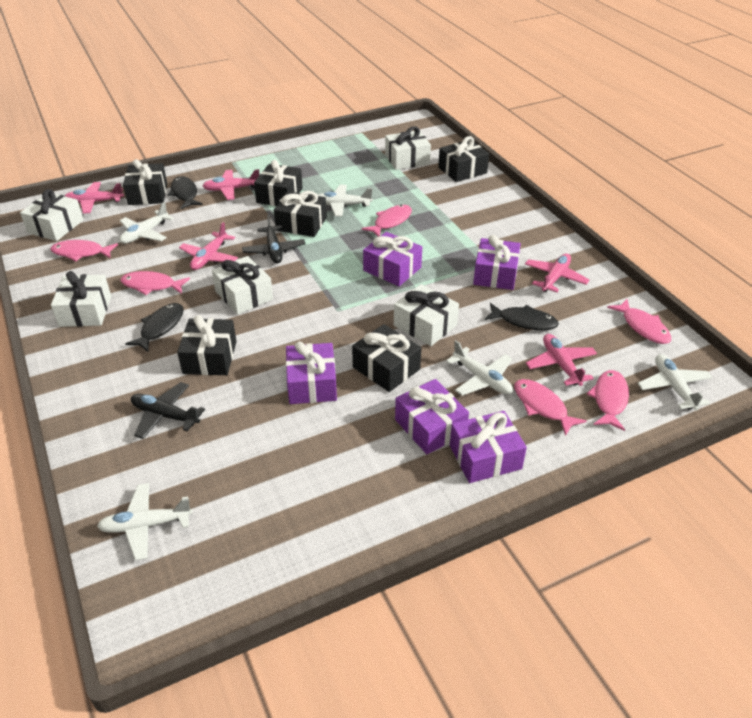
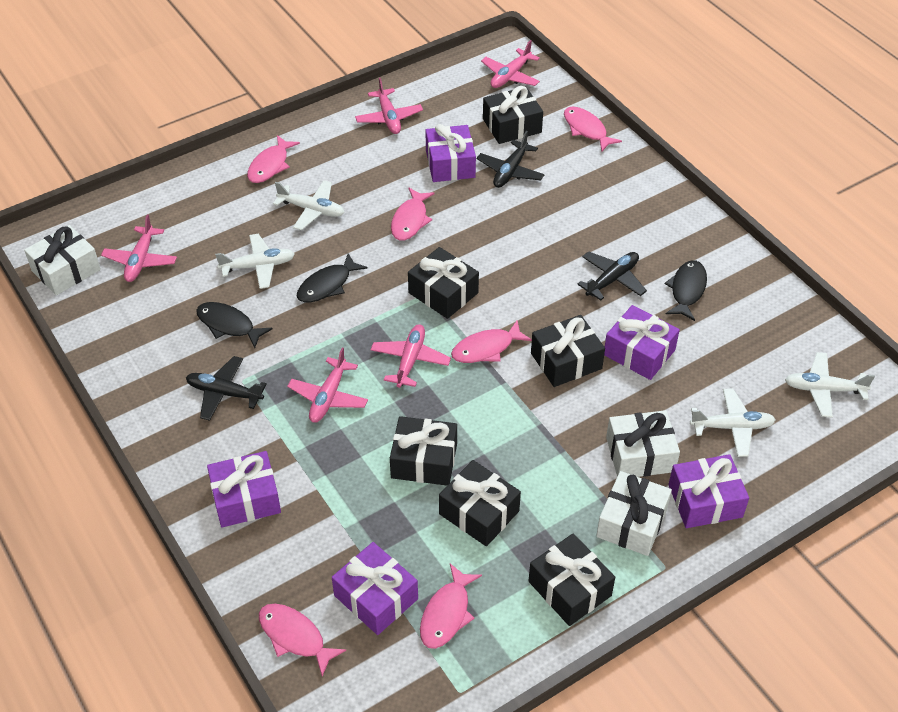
black plane: 2 -> 3
white gift: 5 -> 3
white plane: 5 -> 4

